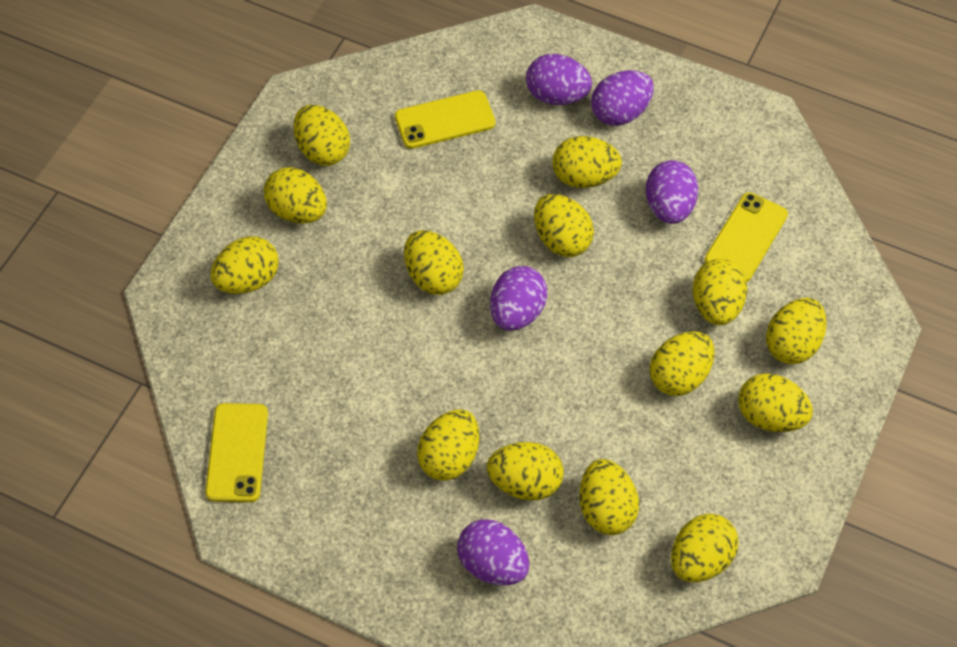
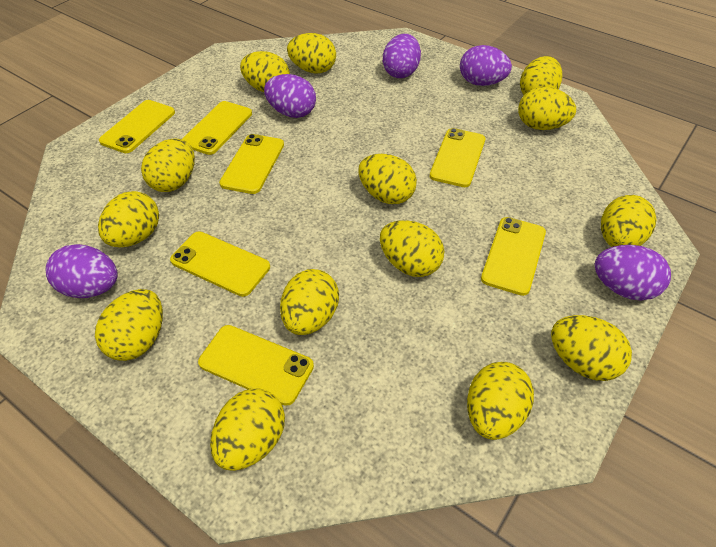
yellow phone: 3 -> 7

